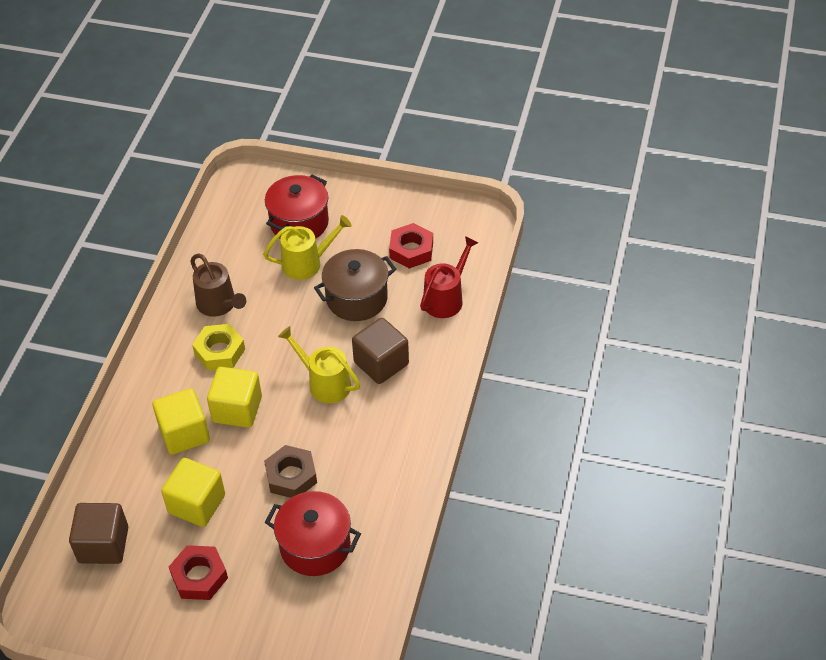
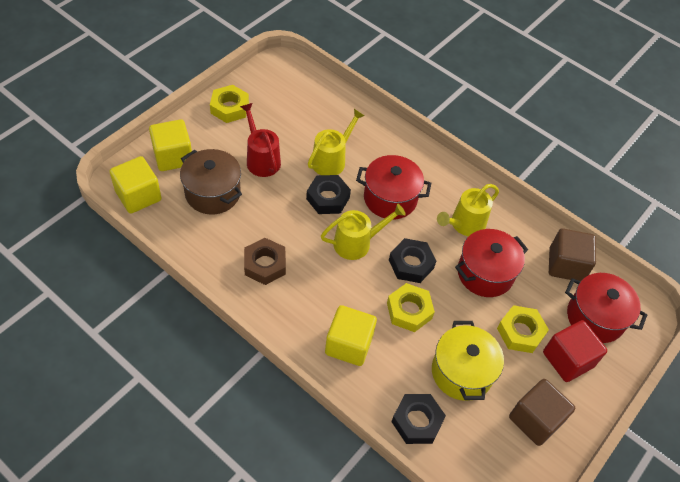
black nut: 0 -> 3
brown watering can: 1 -> 0
red cube: 0 -> 1
red nut: 2 -> 0
red pot: 2 -> 3
yellow nut: 1 -> 3
yellow pot: 0 -> 1
yellow watering can: 2 -> 3

